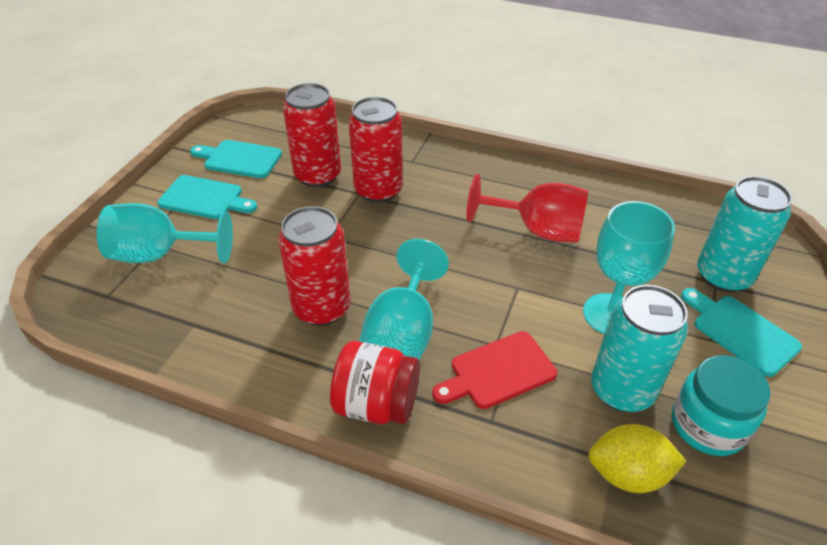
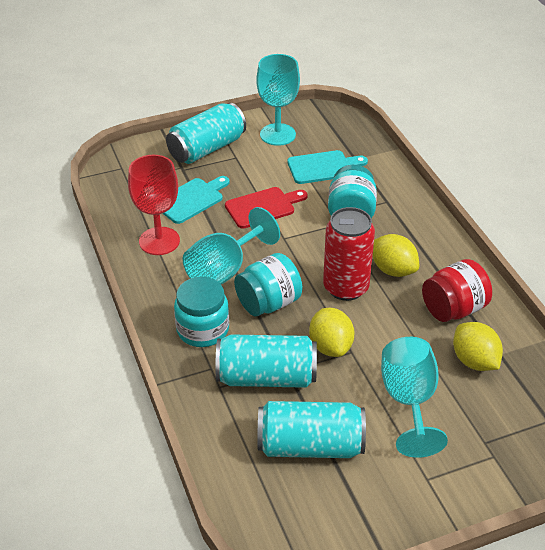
red can: 3 -> 1
turquoise can: 2 -> 3
turquoise cutting board: 3 -> 2
turquoise jar: 1 -> 3
yellow lemon: 1 -> 3

